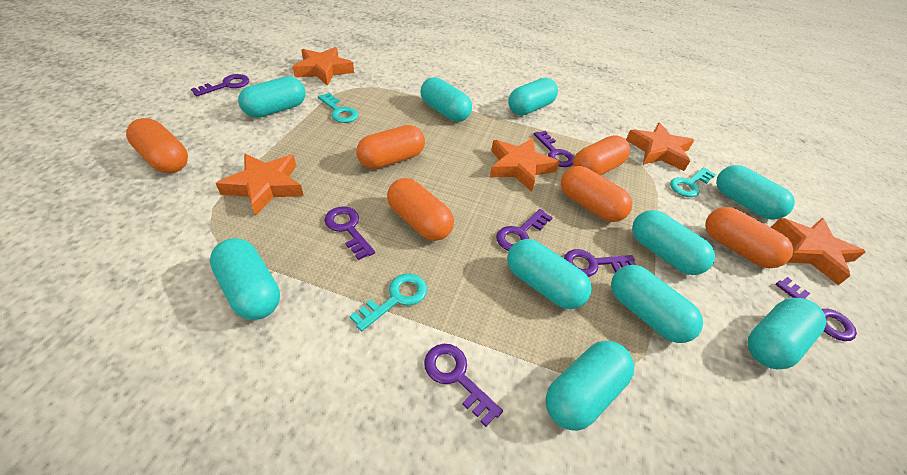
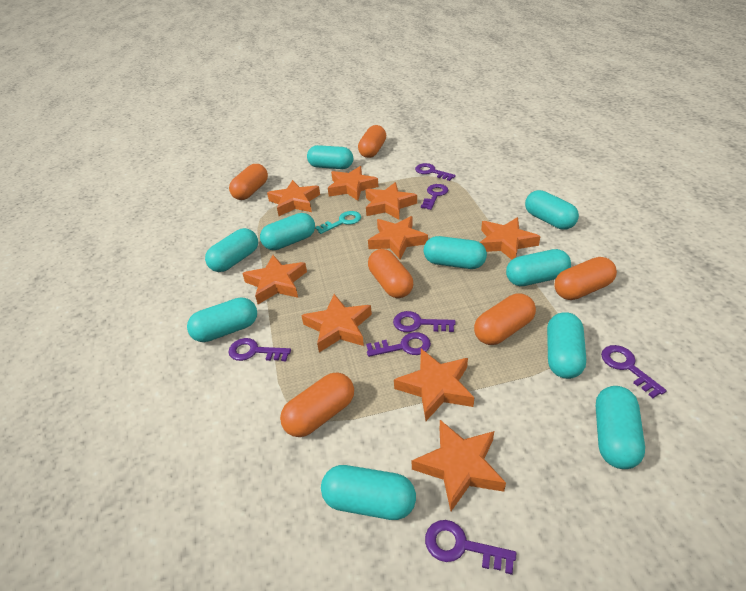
orange star: 5 -> 9
turquoise key: 3 -> 1

